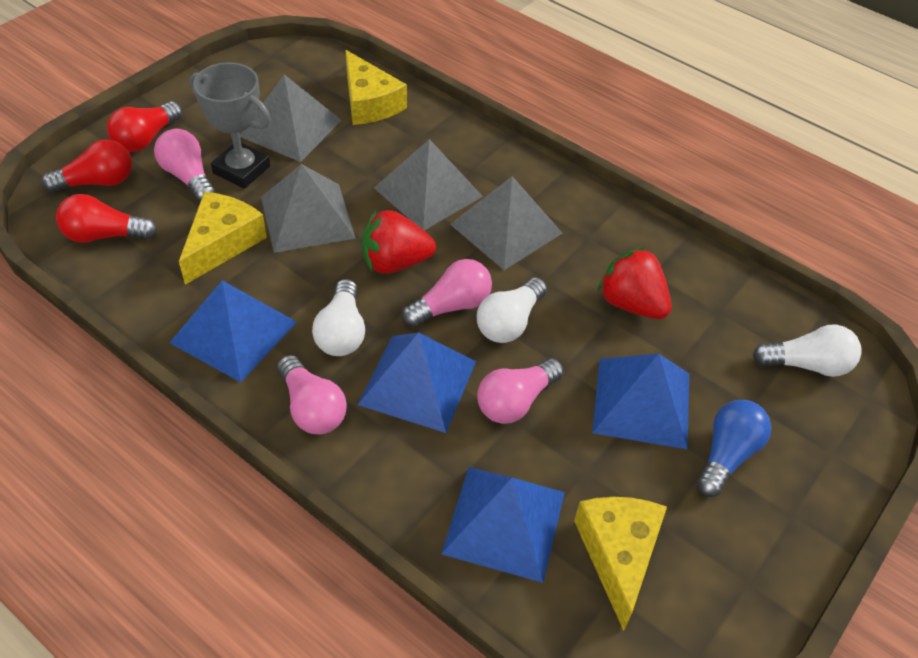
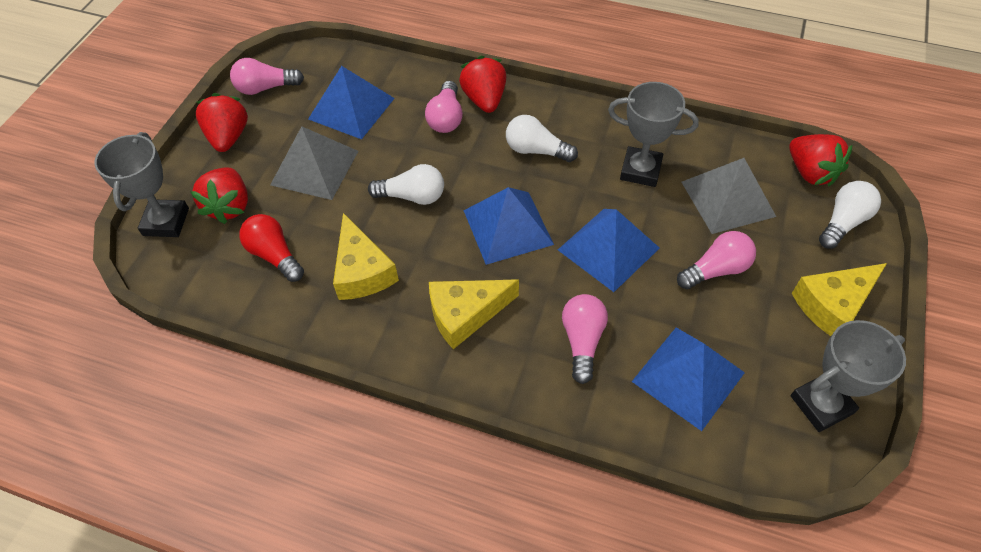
blue light bulb: 1 -> 0
grey pyramid: 4 -> 2
grey trophy: 1 -> 3
red light bulb: 3 -> 1
red strawberry: 2 -> 4

